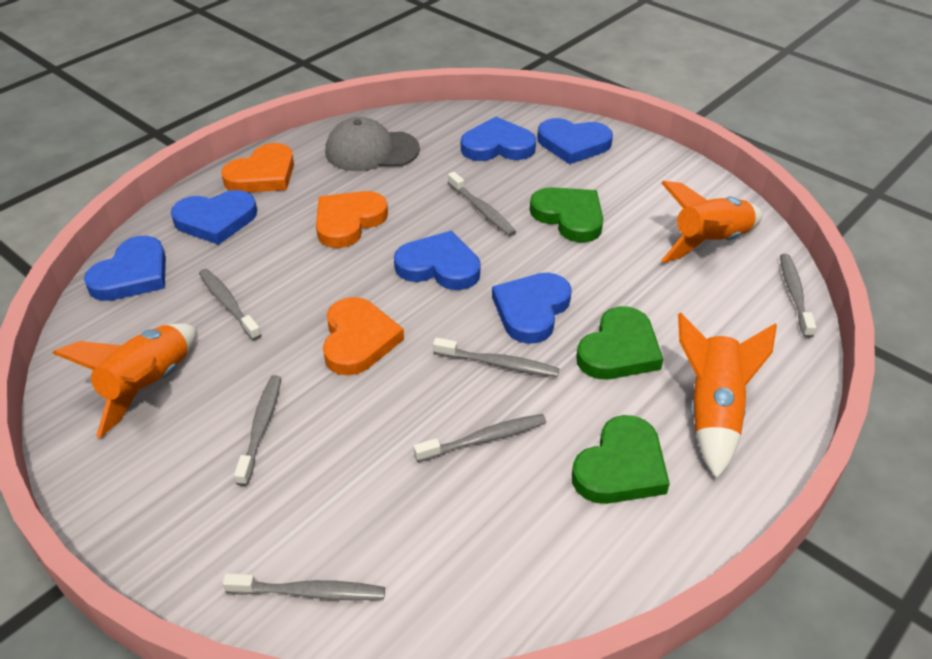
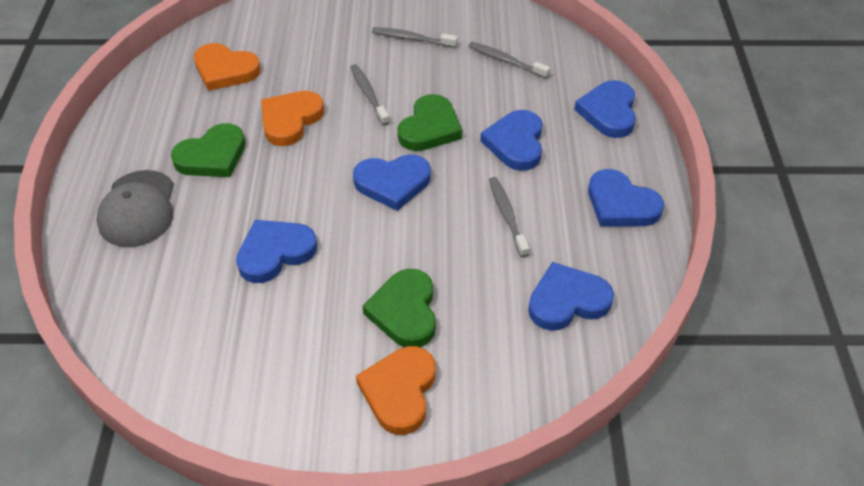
grey toothbrush: 7 -> 4
orange rocket: 3 -> 0

